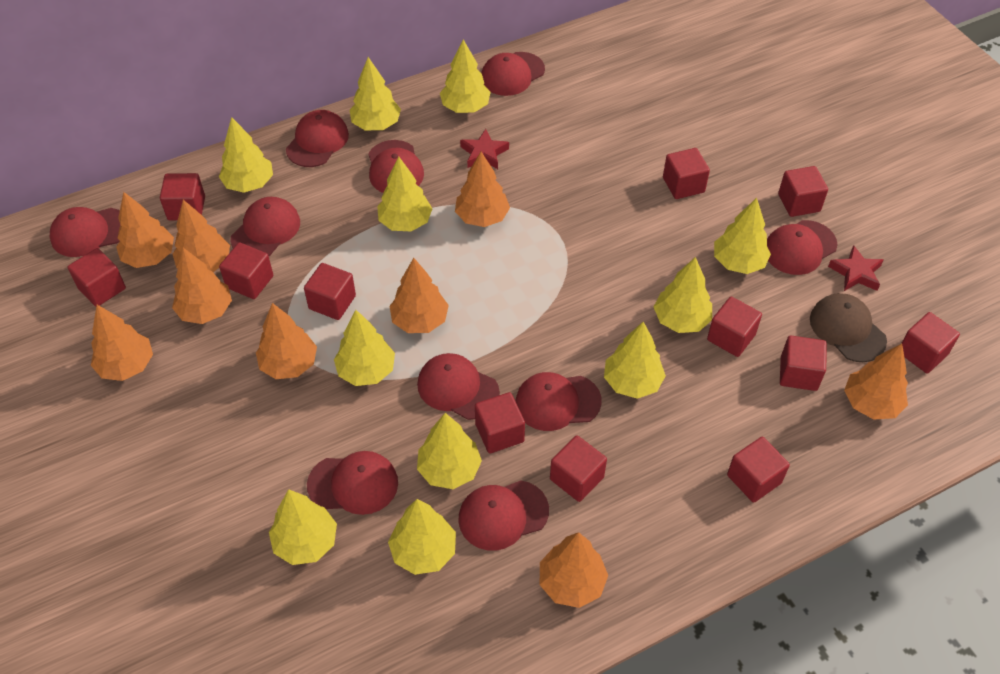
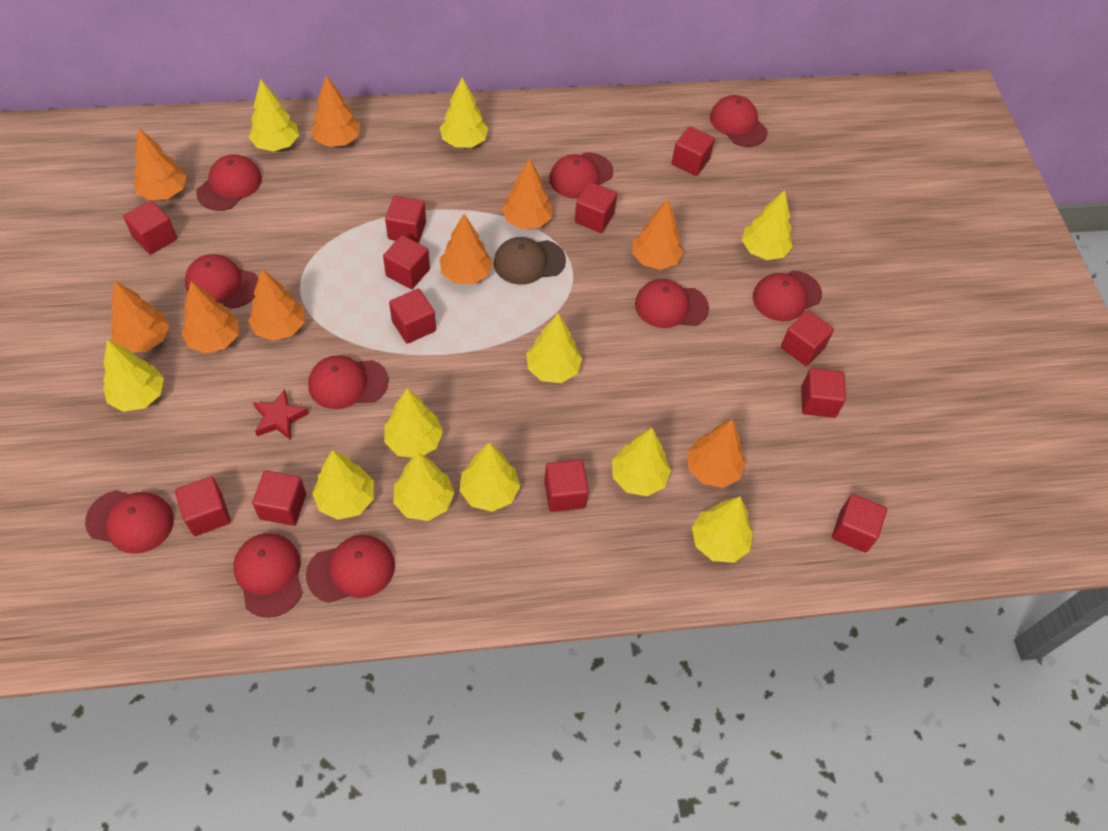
red star: 2 -> 1

